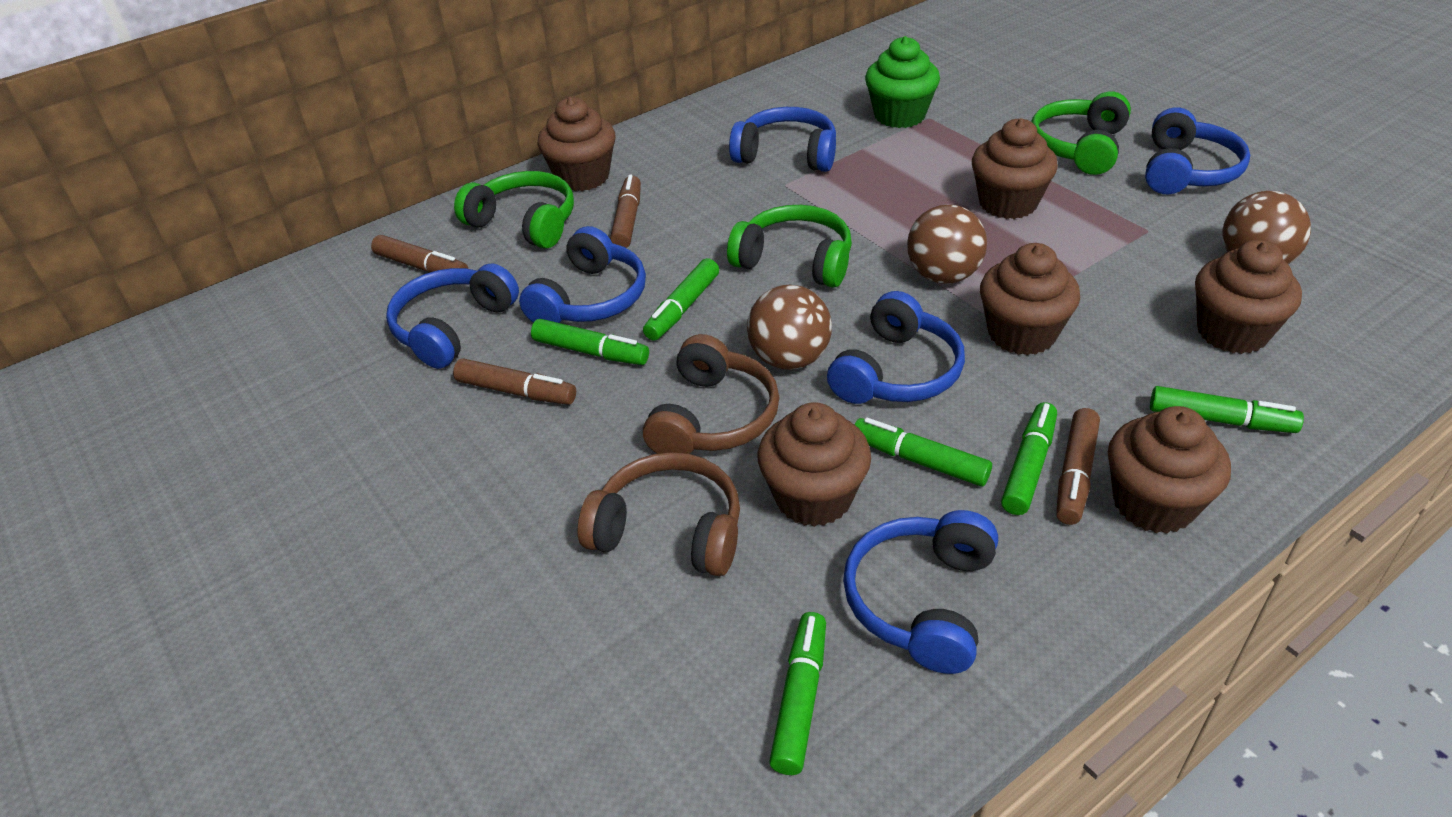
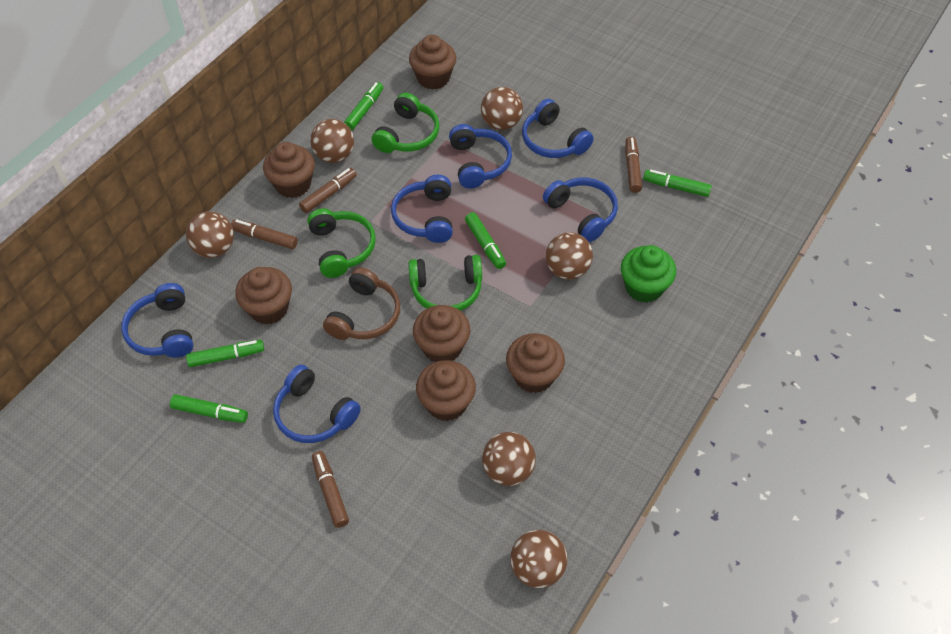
brown ball: 3 -> 6
brown headphones: 2 -> 1
green marker: 6 -> 5

